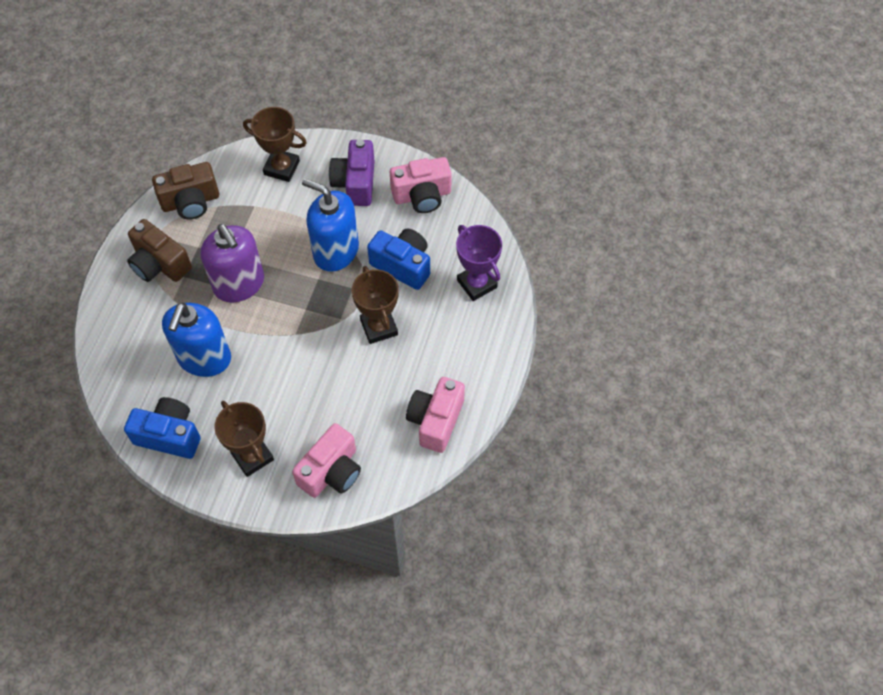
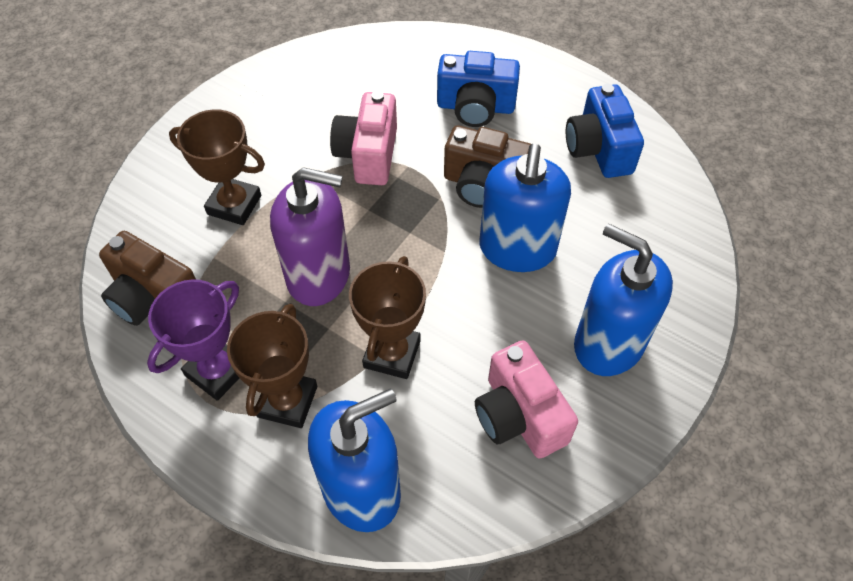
blue soap dispenser: 2 -> 3
pink camera: 3 -> 2
purple camera: 1 -> 0

